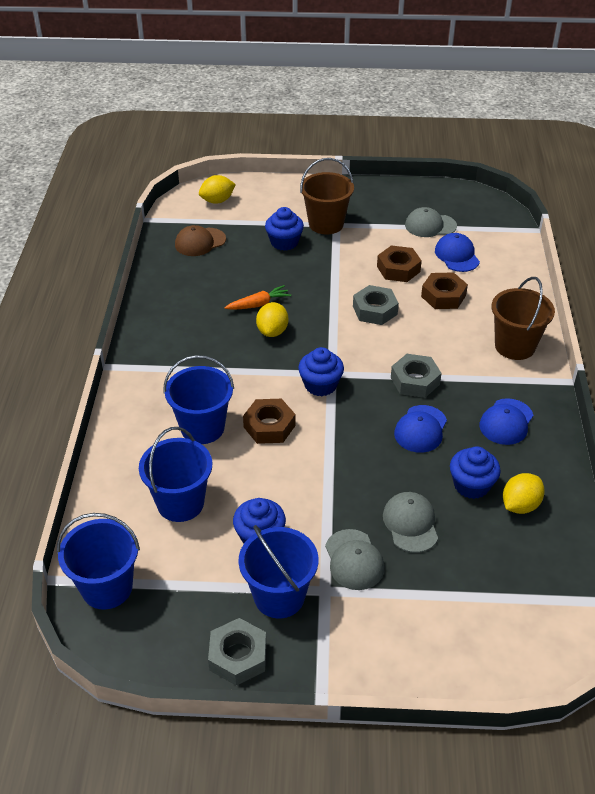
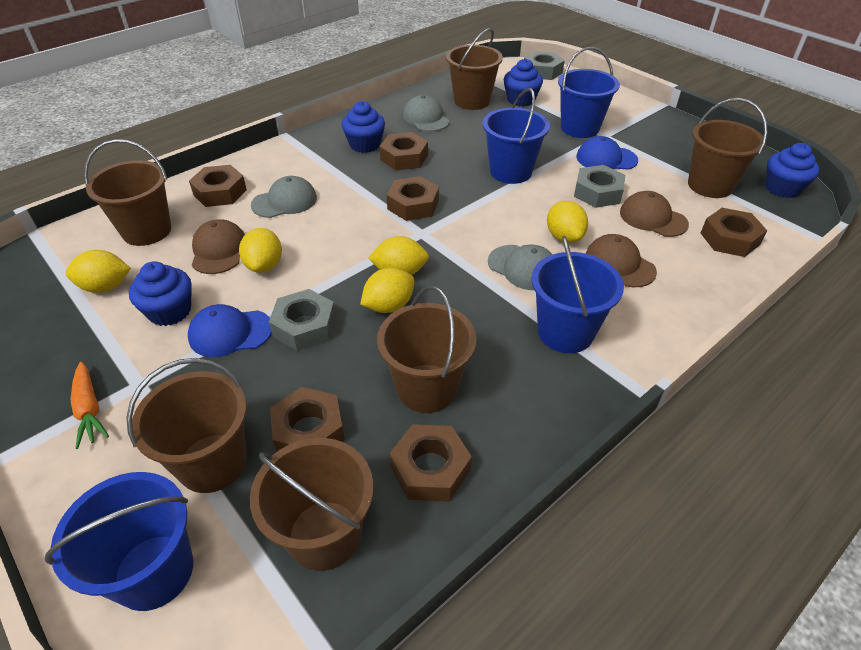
blue cap: 3 -> 2
brown bucket: 2 -> 6
brown cap: 1 -> 3
brown nut: 3 -> 6
yellow lemon: 3 -> 5

